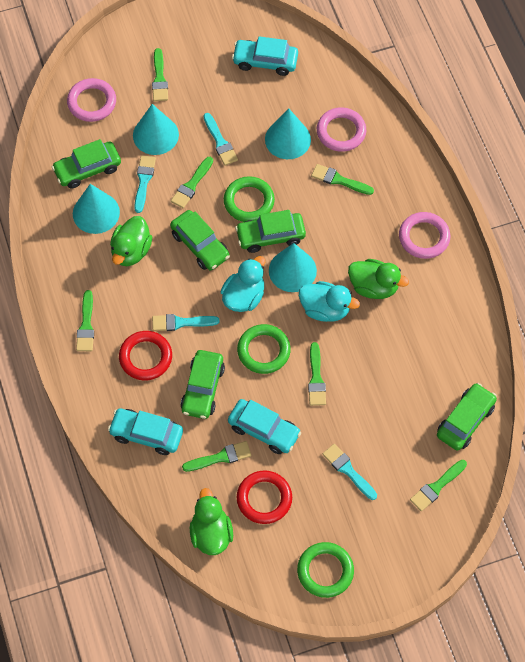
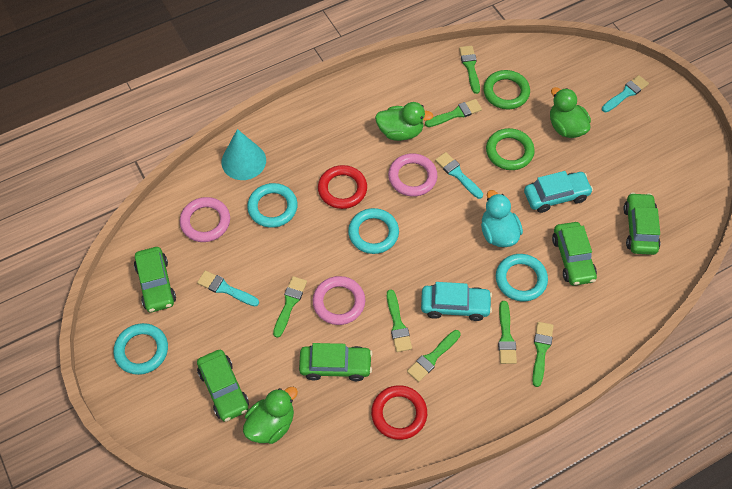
green ring: 3 -> 2
turquoise brush: 4 -> 3
turquoise car: 3 -> 2
turquoise cone: 4 -> 1
turquoise duck: 2 -> 1
turquoise ring: 0 -> 4

